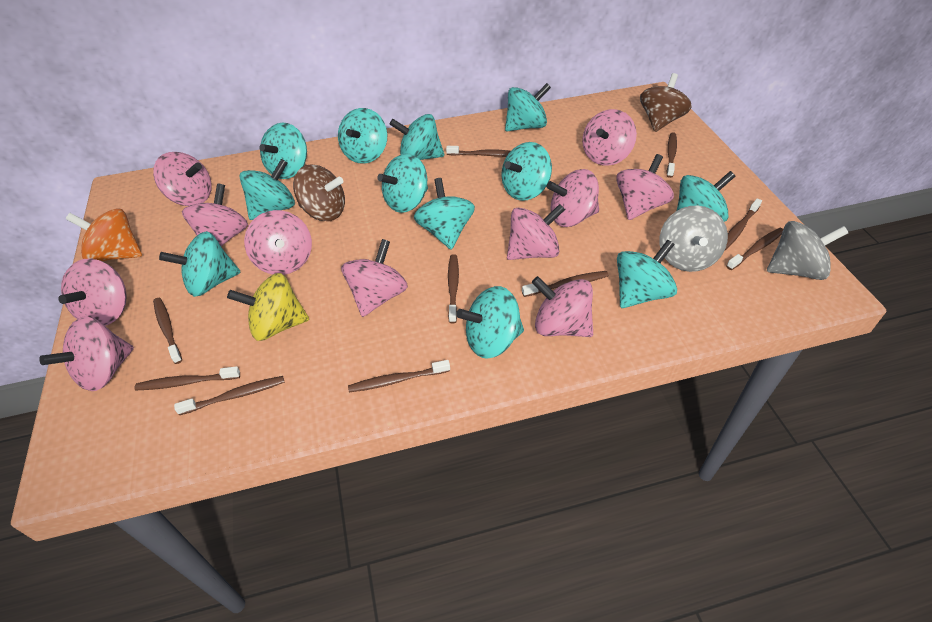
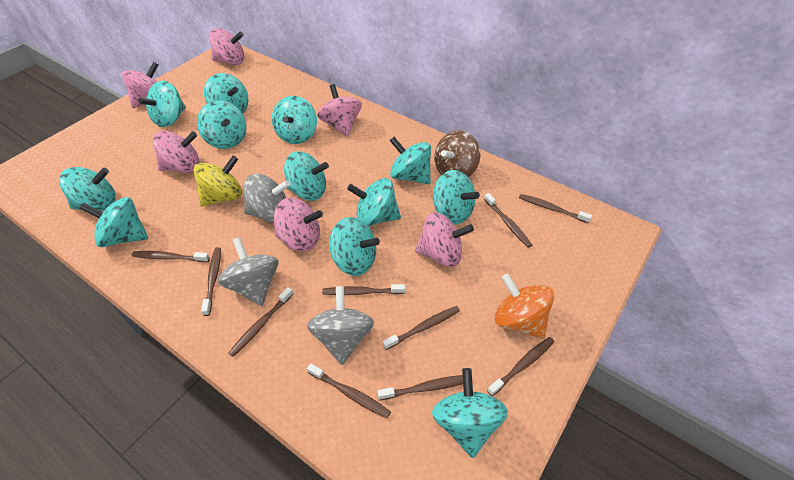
brown spinning top: 2 -> 1
grey spinning top: 2 -> 3
pink spinning top: 11 -> 6

